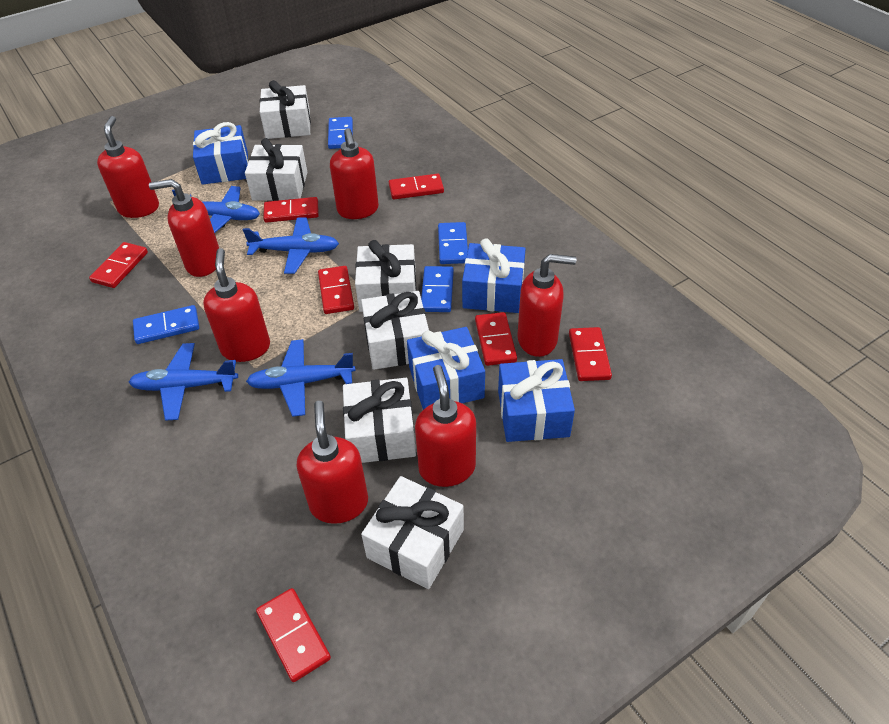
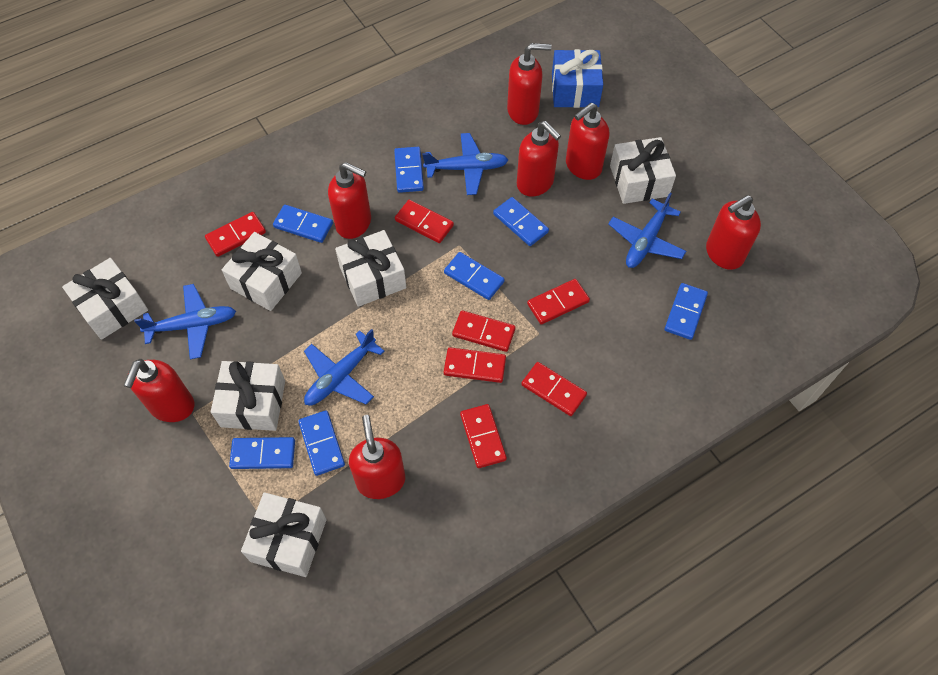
blue domino: 4 -> 7
blue gift: 4 -> 1

